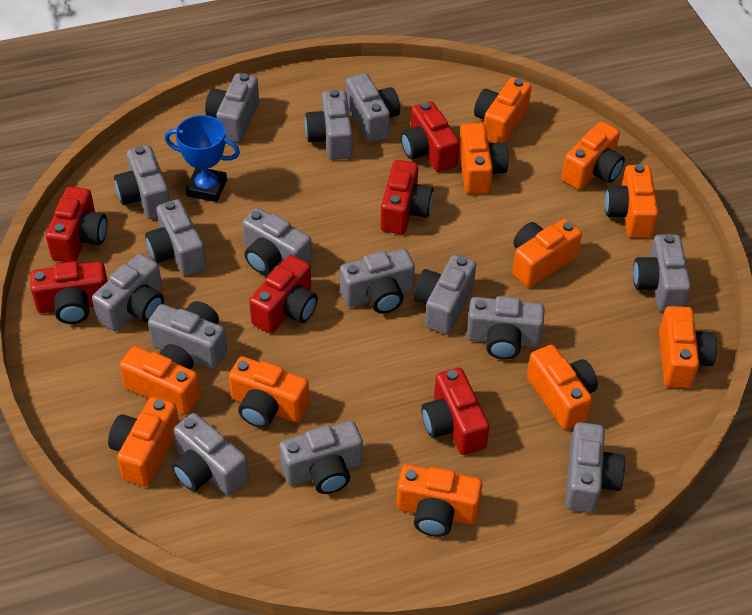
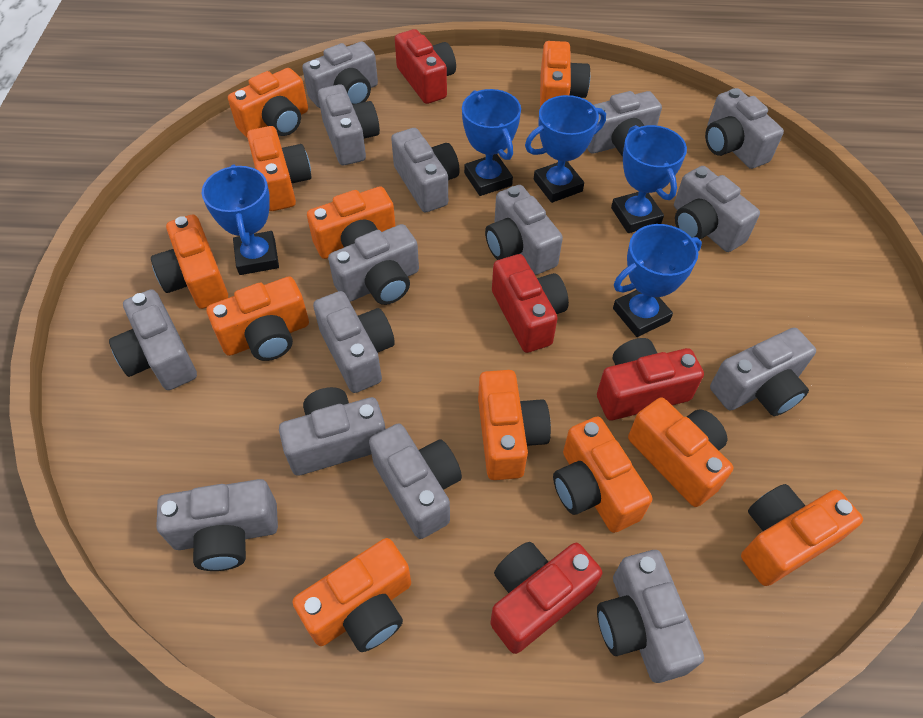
blue trophy: 1 -> 5
red camera: 6 -> 4

